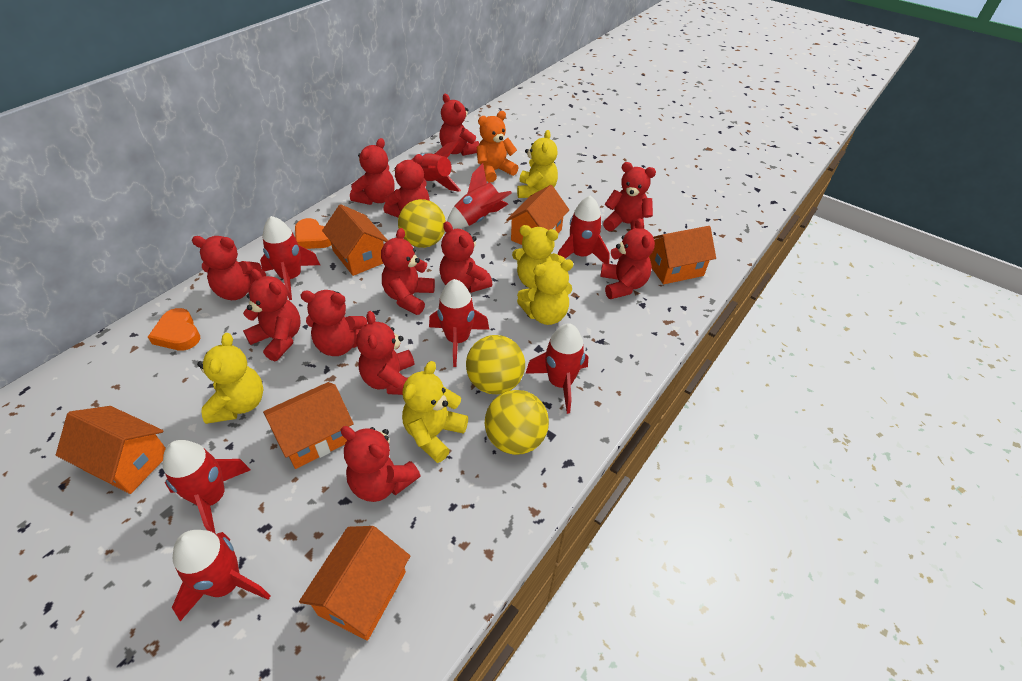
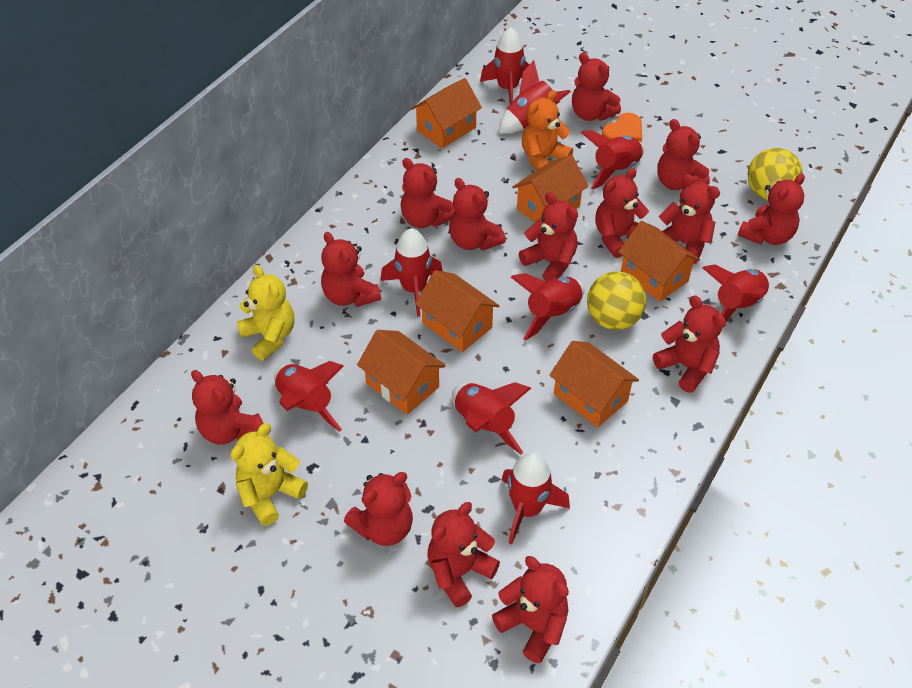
orange heart: 2 -> 1
red rocket: 8 -> 9
red teddy bear: 12 -> 14
yellow ball: 3 -> 2
yellow teddy bear: 5 -> 2

